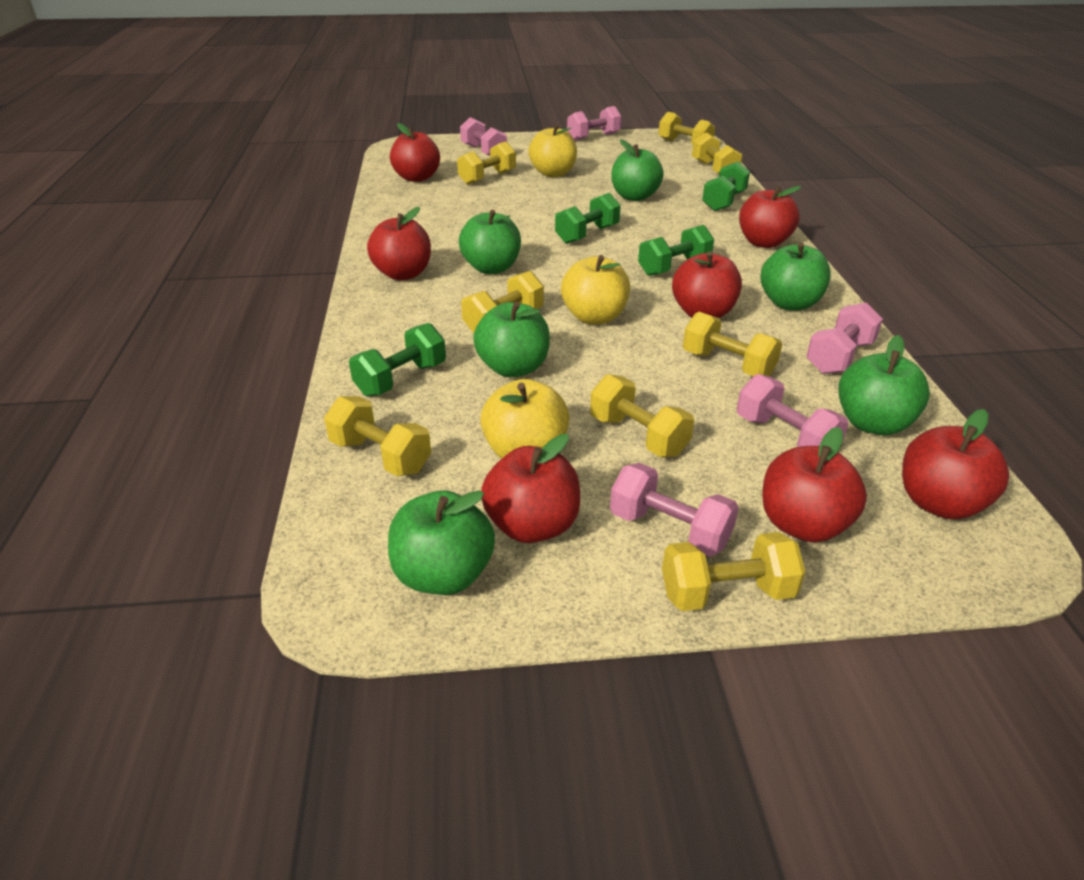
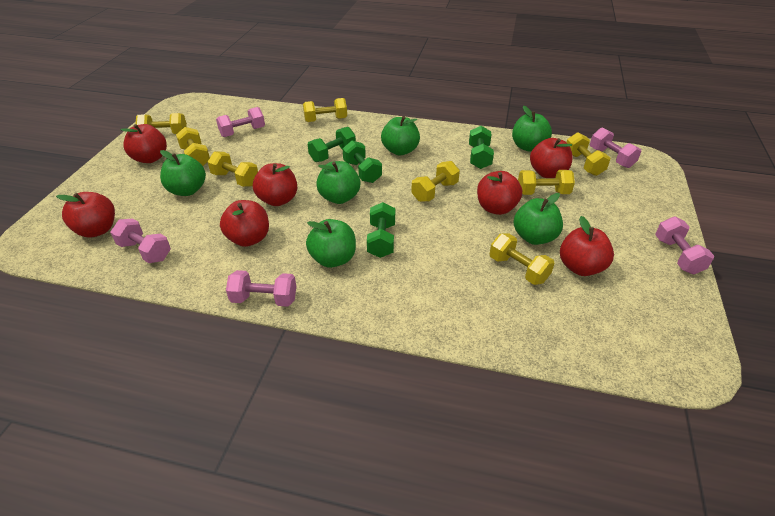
yellow apple: 3 -> 0

